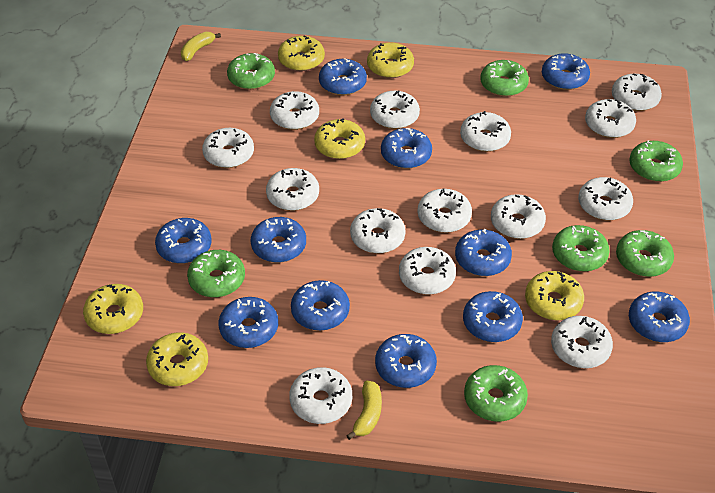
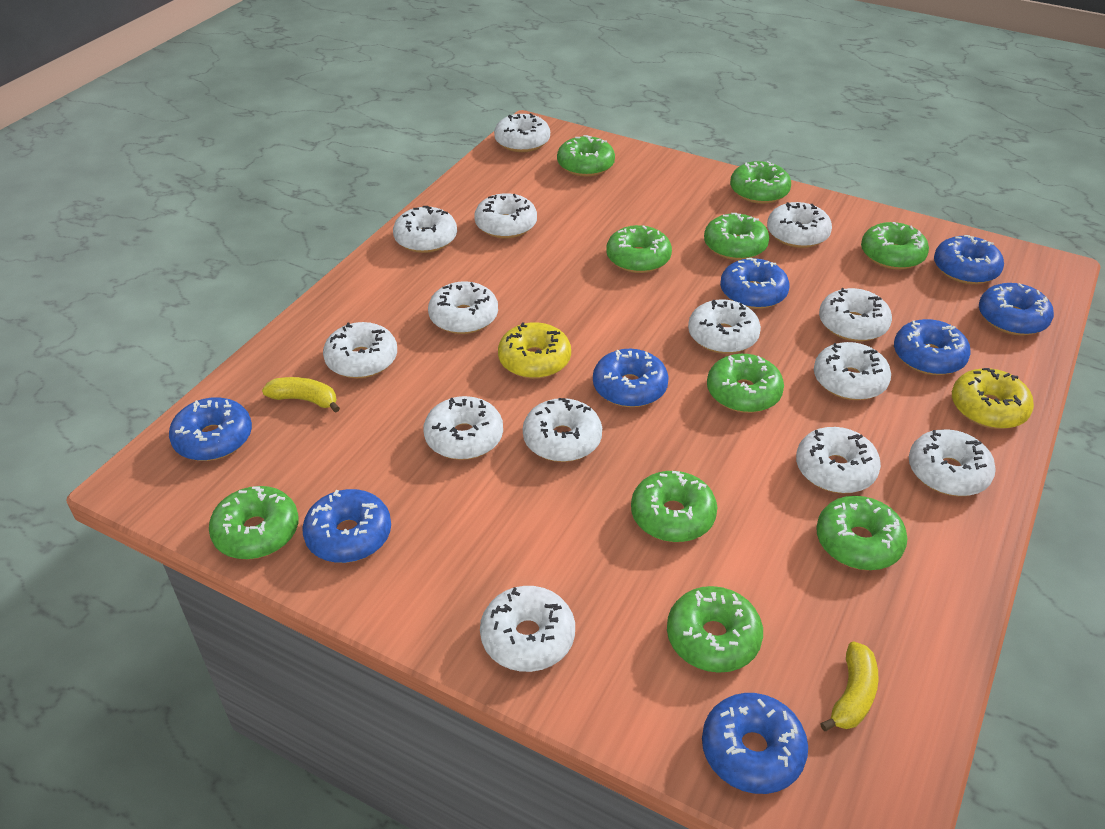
blue donut: 11 -> 8
green donut: 7 -> 10
yellow donut: 6 -> 2

